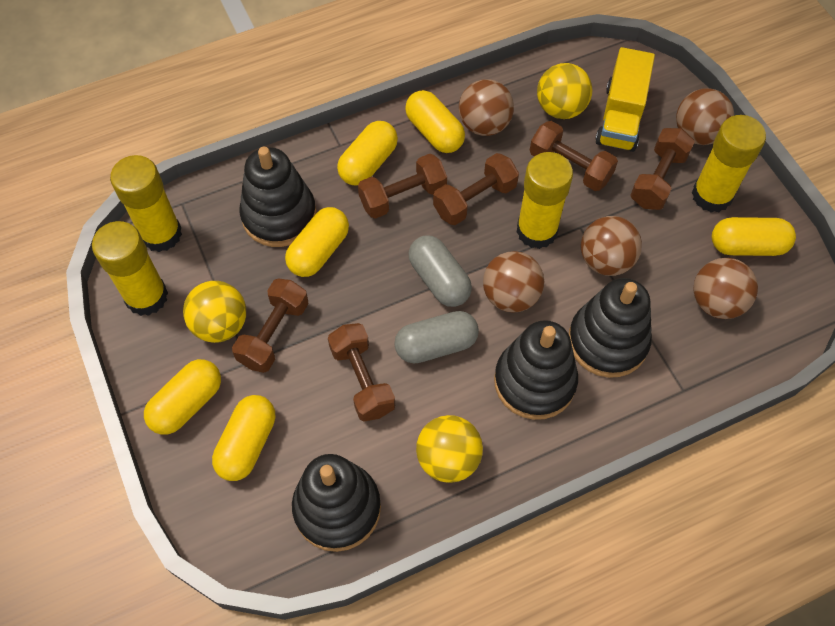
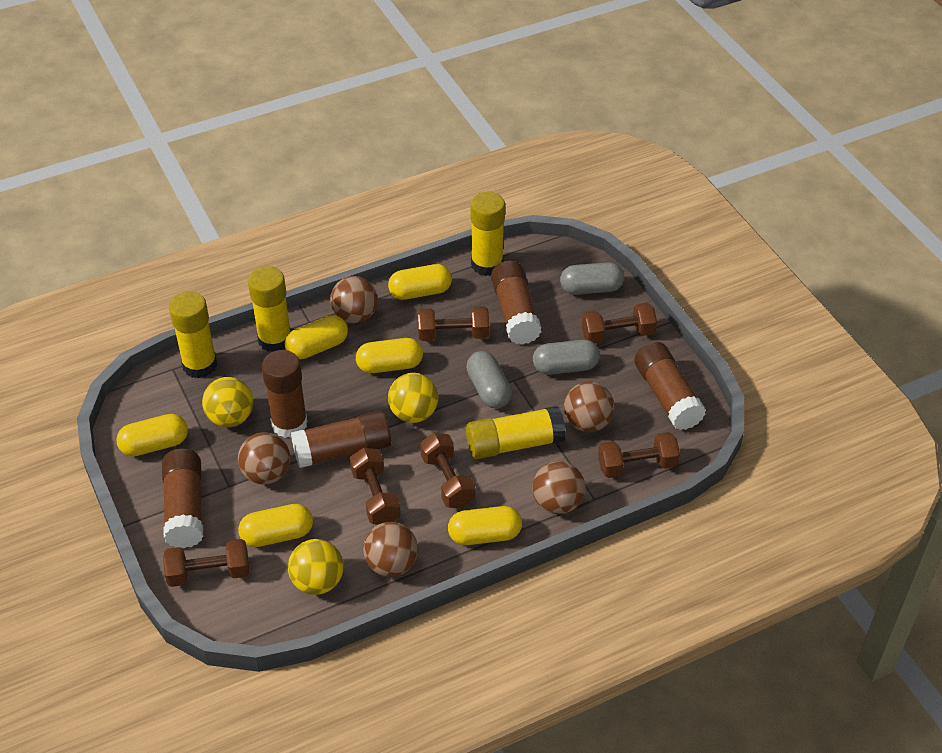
black stacking toy: 4 -> 0
brown glue stick: 0 -> 5
grey capsule: 2 -> 3
yellow truck: 1 -> 0

